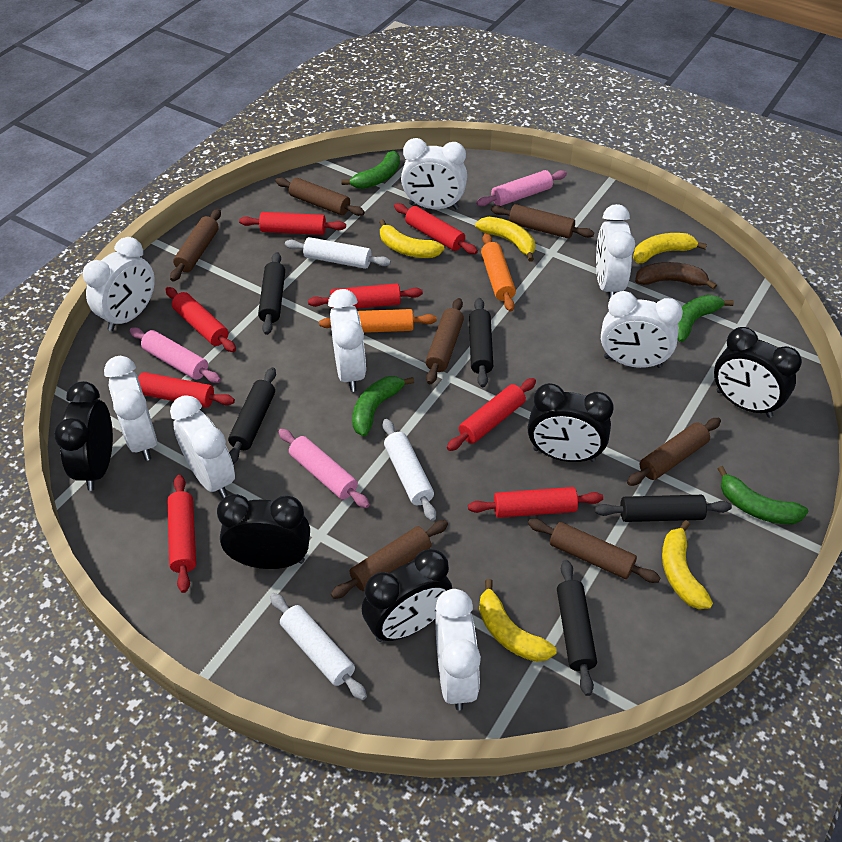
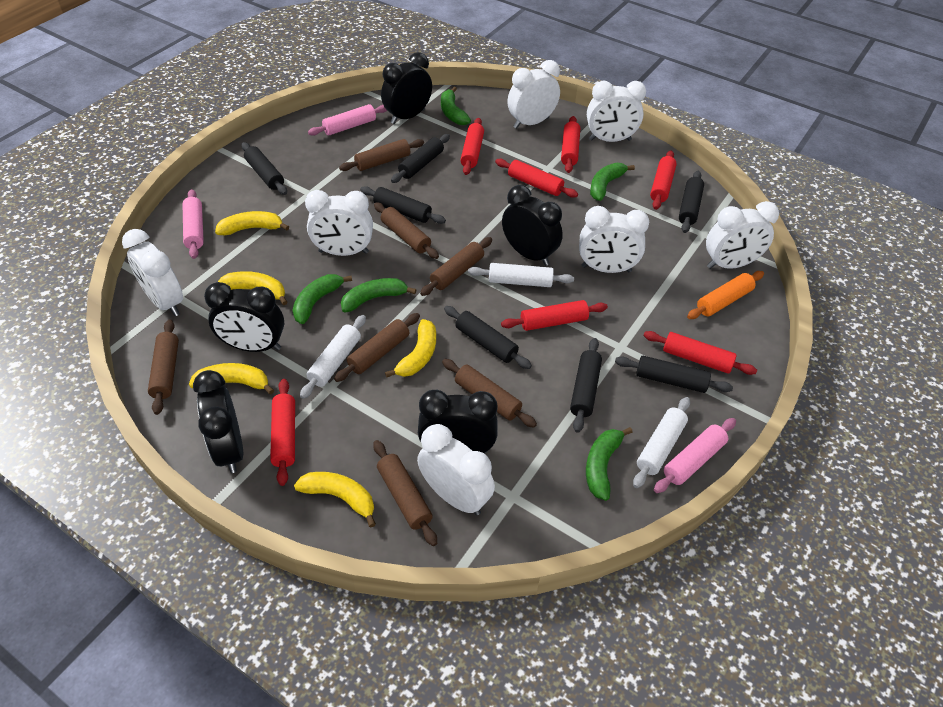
black rolling pin: 5 -> 7
brown banana: 1 -> 0
green banana: 4 -> 5
orange rolling pin: 2 -> 1
red rolling pin: 8 -> 7
white clock: 8 -> 7

